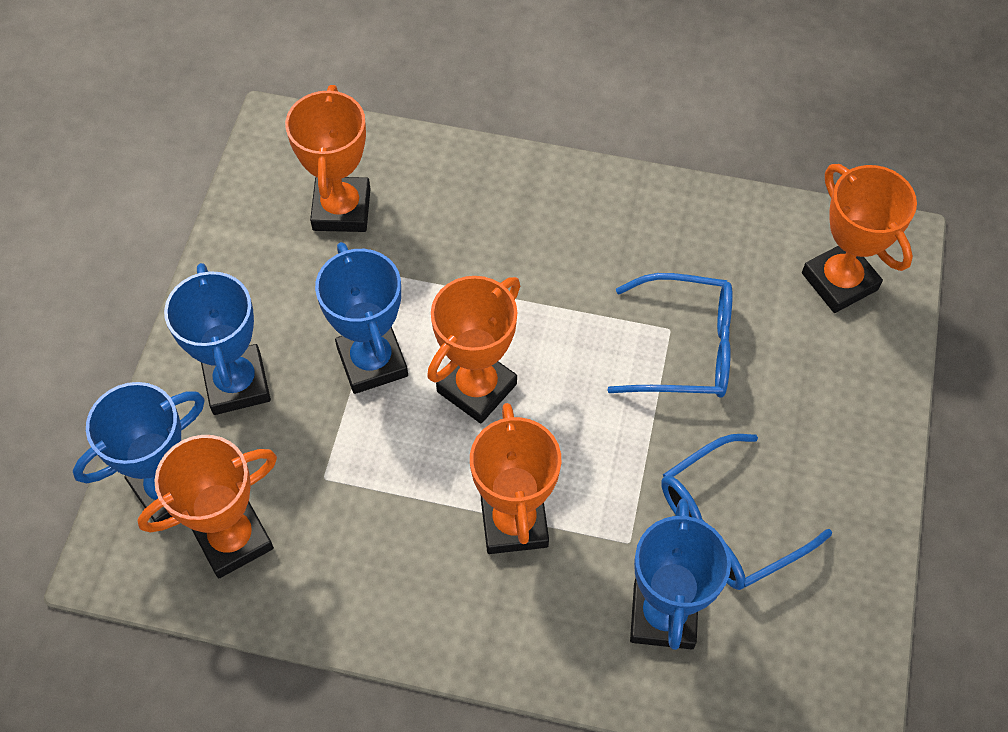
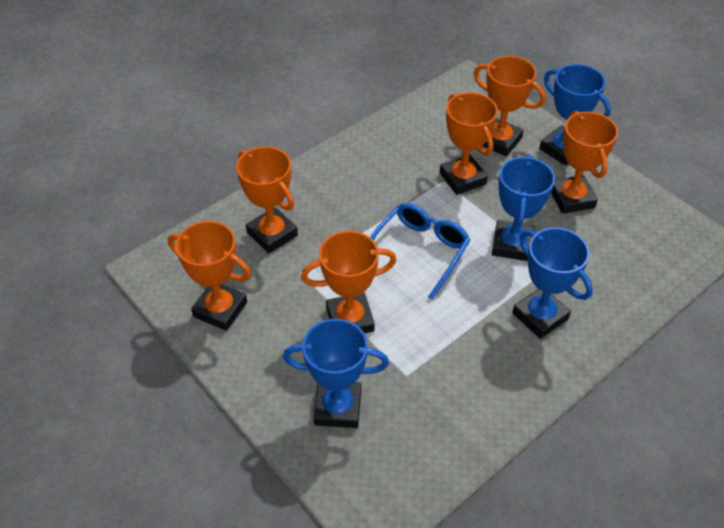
blue glasses: 2 -> 1
orange trophy: 5 -> 6

